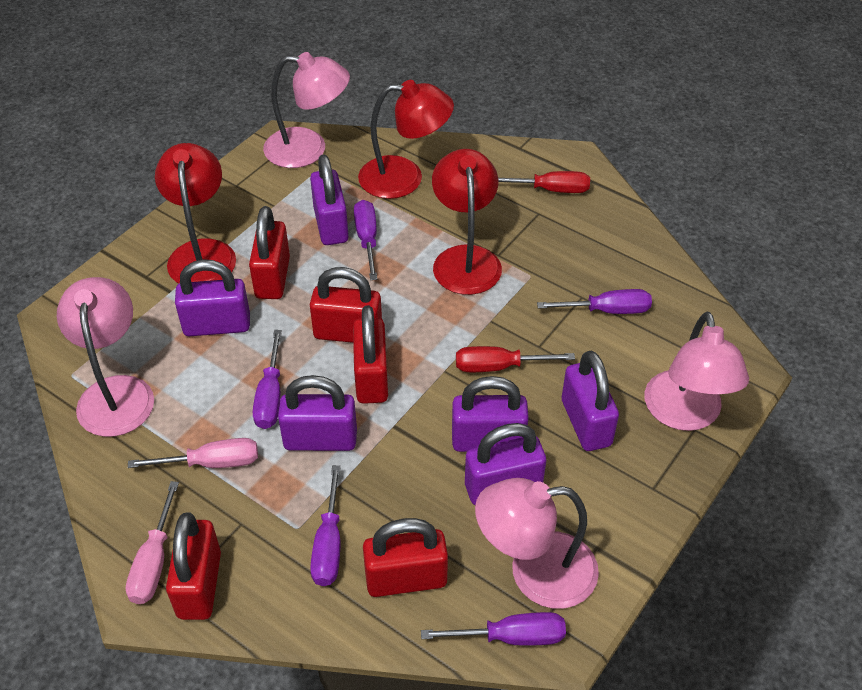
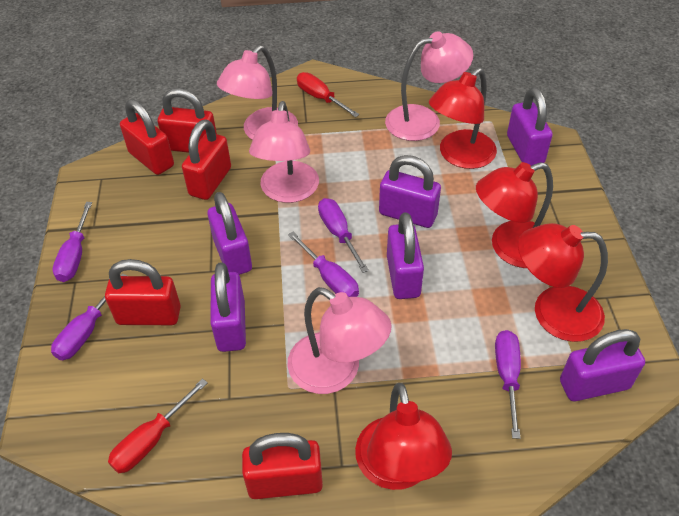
pink screwdriver: 2 -> 0
red lamp: 3 -> 4

